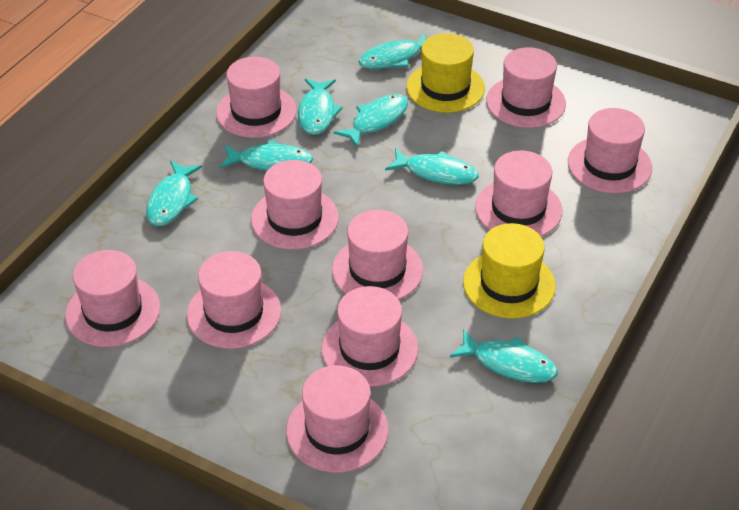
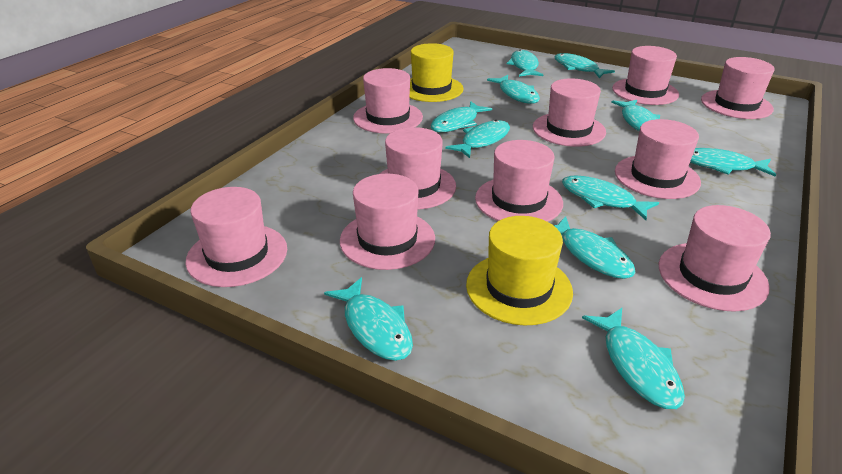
turquoise fish: 7 -> 11

